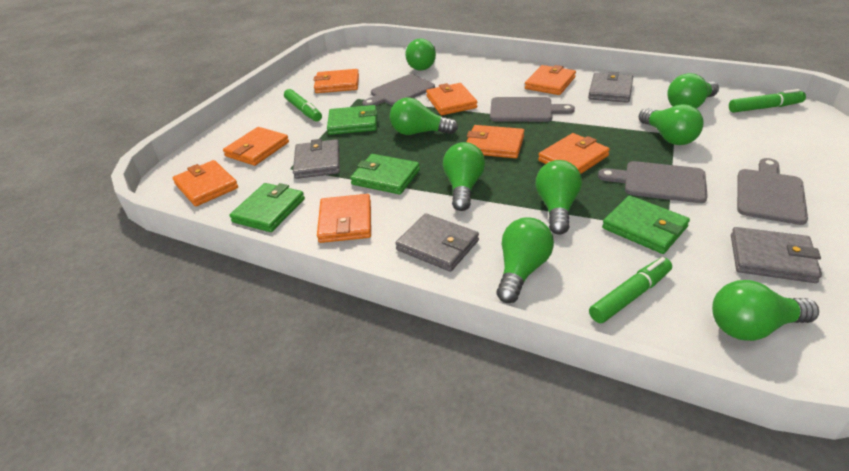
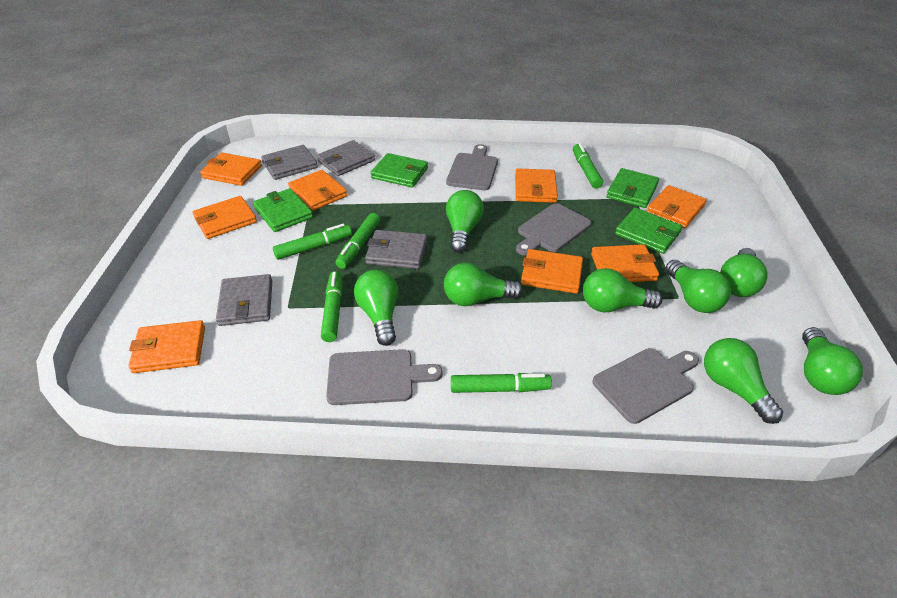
green marker: 3 -> 5

